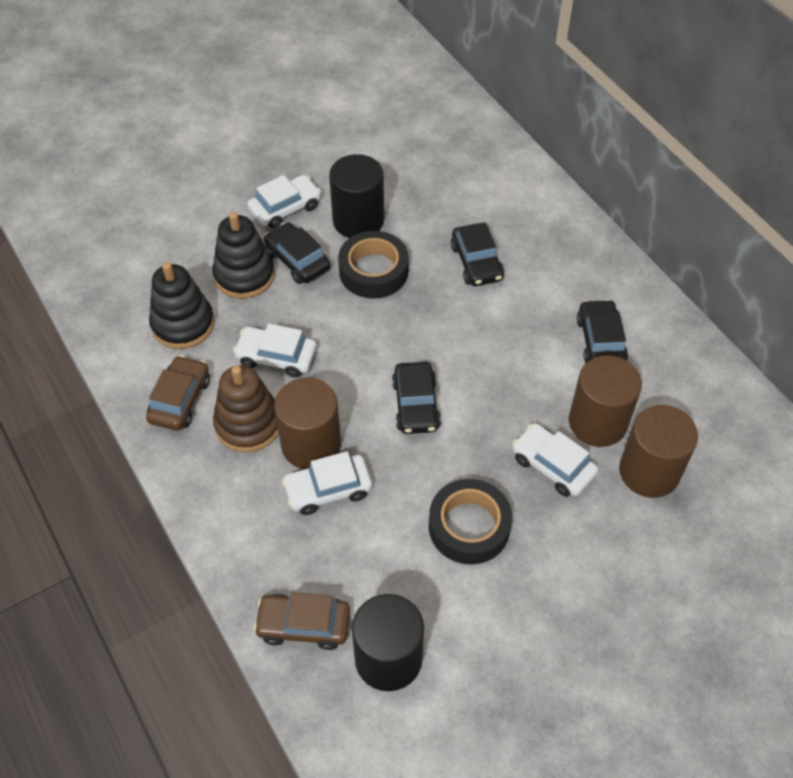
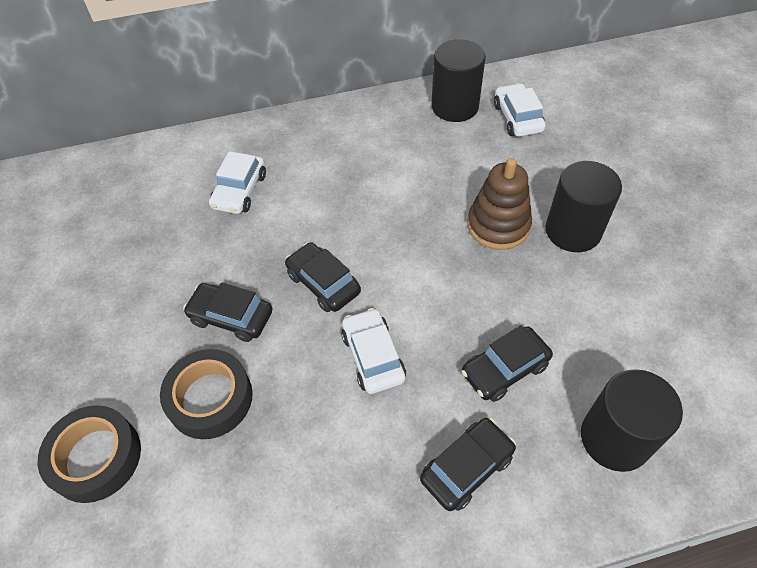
black cylinder: 2 -> 3
black stacking toy: 2 -> 0
brown car: 2 -> 0
brown cylinder: 3 -> 0
white car: 4 -> 3

